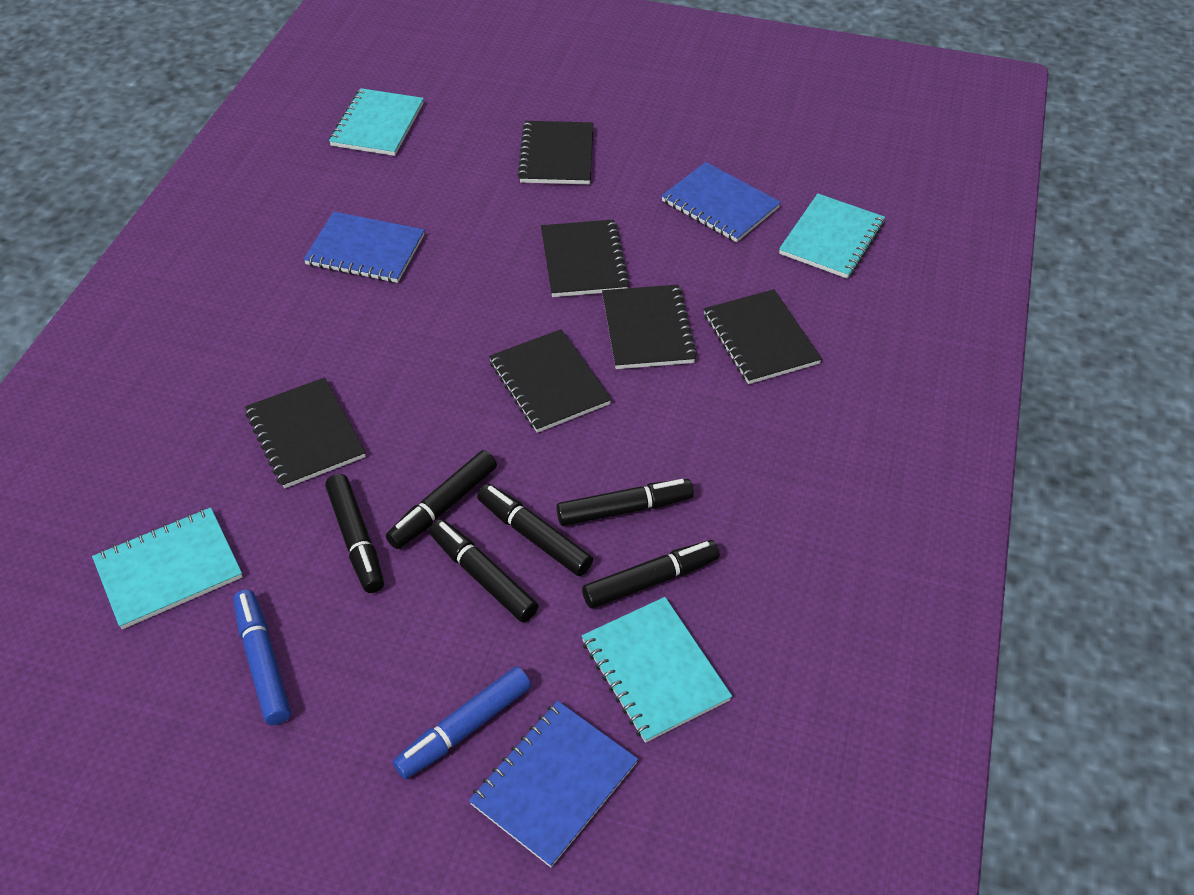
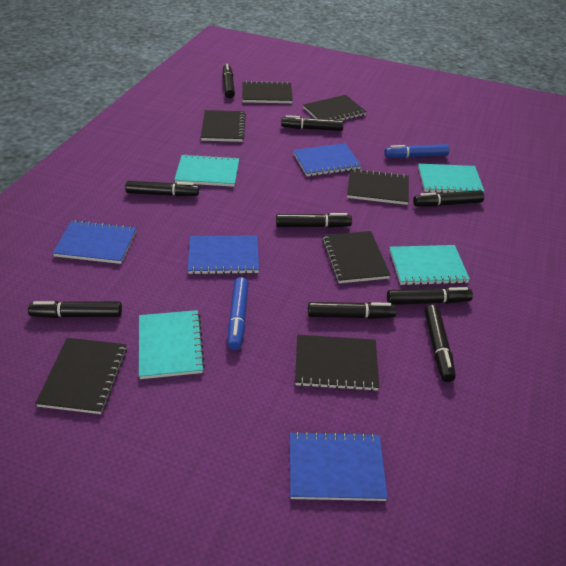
black marker: 6 -> 9
black notebook: 6 -> 7
blue notebook: 3 -> 4

